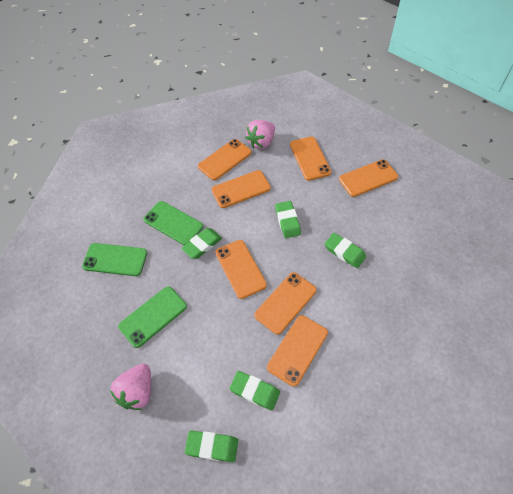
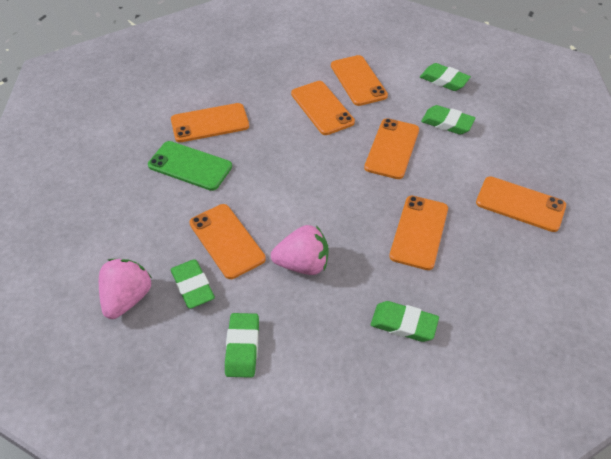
green phone: 3 -> 1

